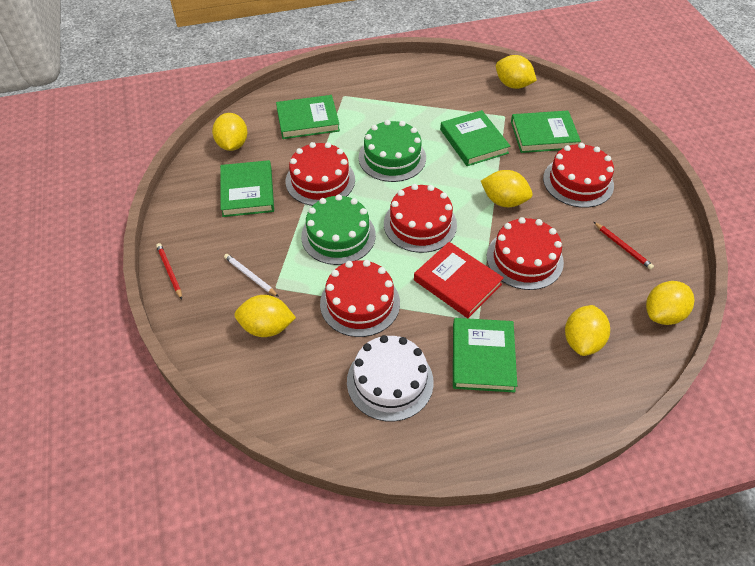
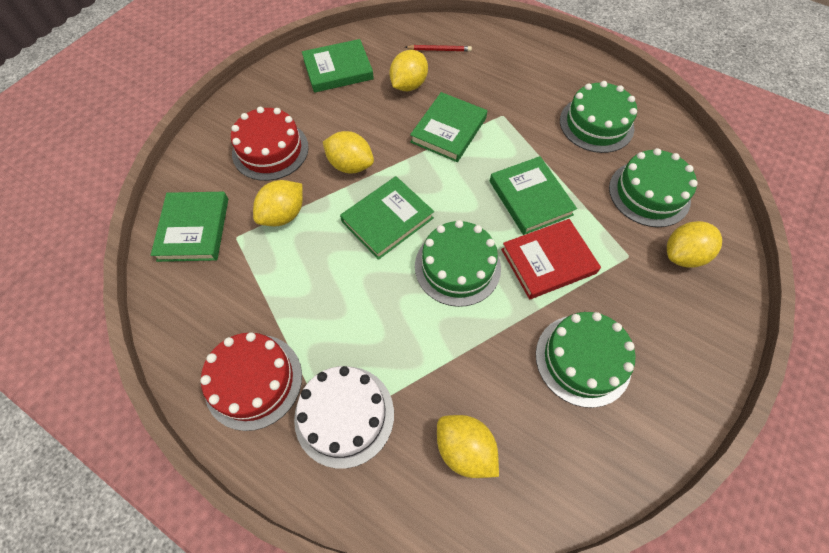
green cake: 2 -> 4
red cake: 5 -> 2
red pencil: 2 -> 1
white pencil: 1 -> 0
yellow lemon: 6 -> 5

